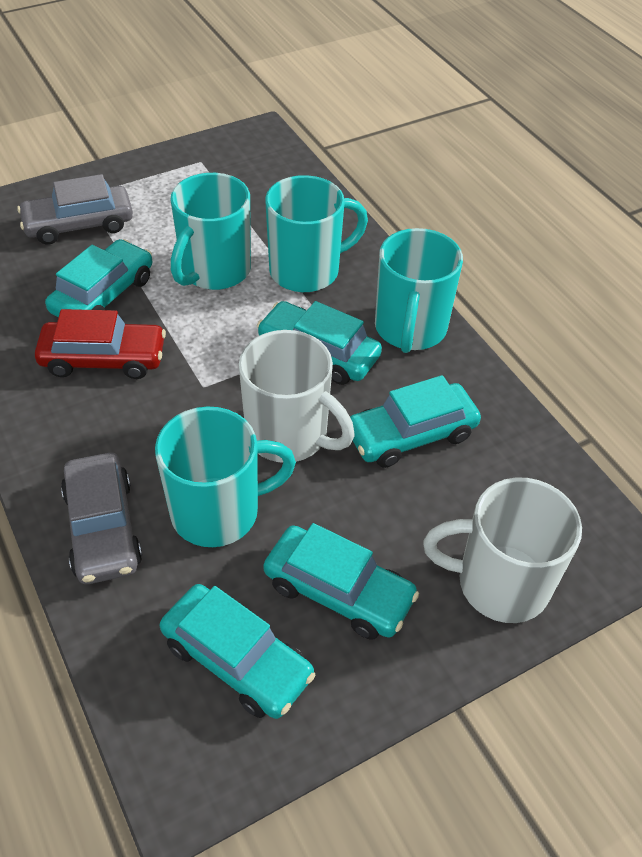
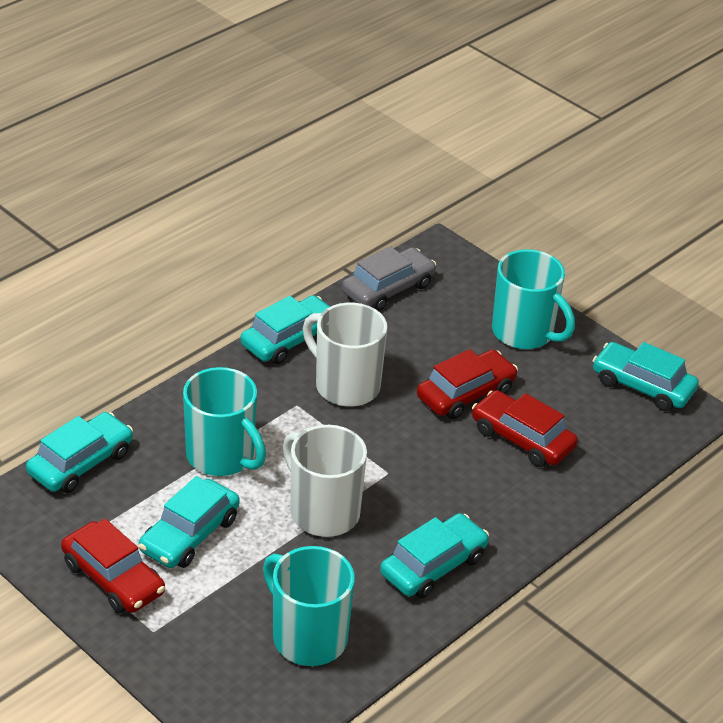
grey car: 2 -> 1
red car: 1 -> 3
turquoise mug: 4 -> 3

